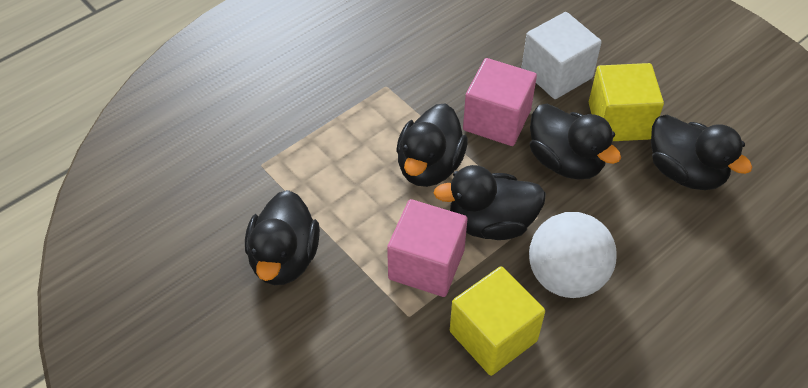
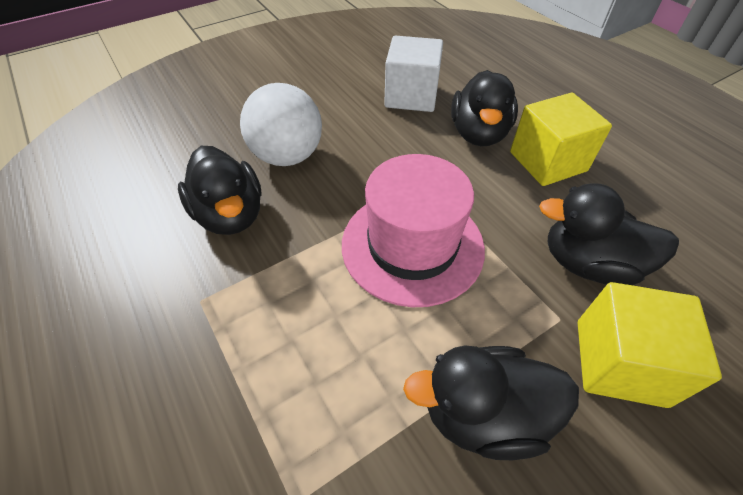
black duck: 5 -> 4
pink cube: 2 -> 0
pink hat: 0 -> 1

